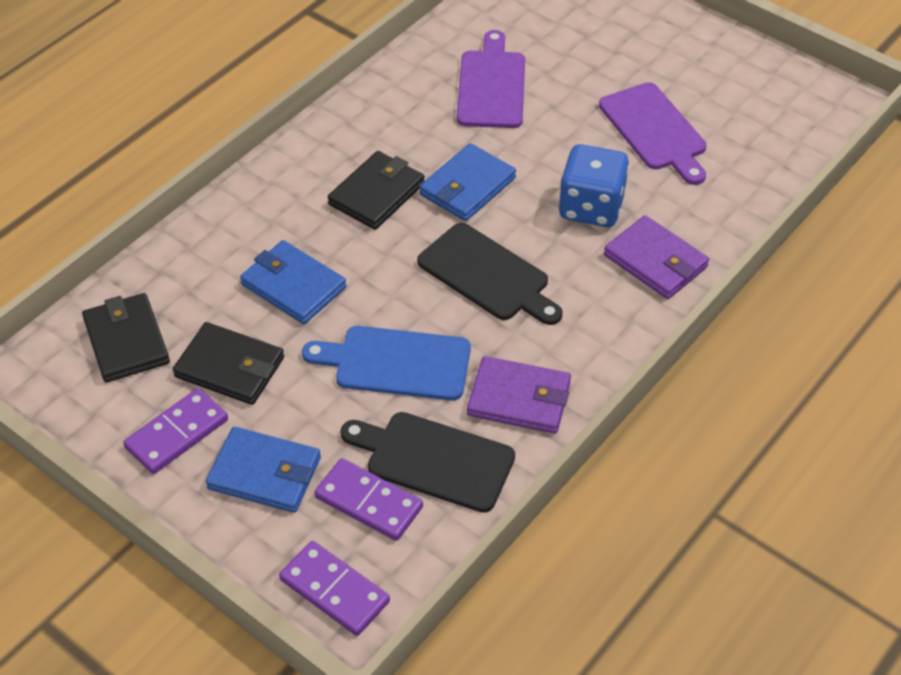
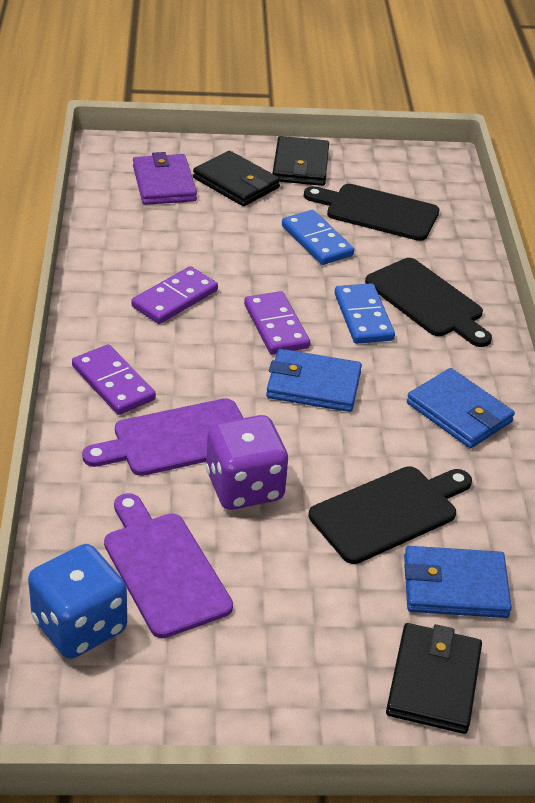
black cutting board: 2 -> 3
blue cutting board: 1 -> 0
blue domino: 0 -> 2
purple dice: 0 -> 1
purple wallet: 2 -> 1

